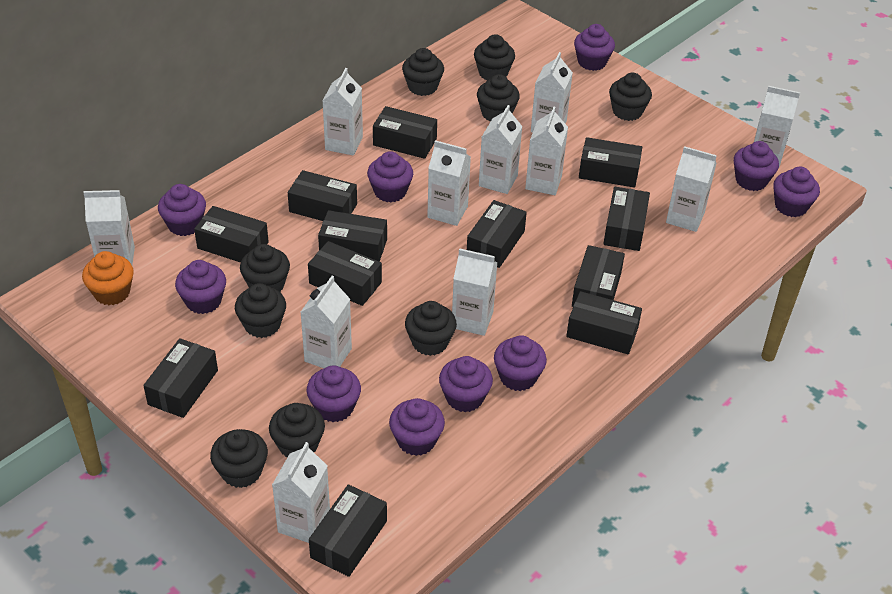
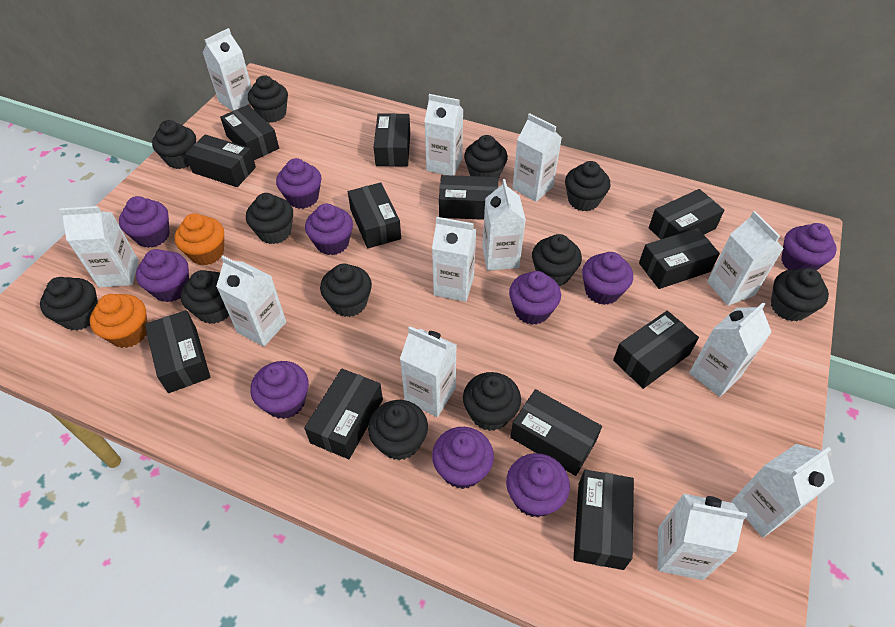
black cupcake: 9 -> 12
orange cupcake: 1 -> 2
white carton: 11 -> 12

